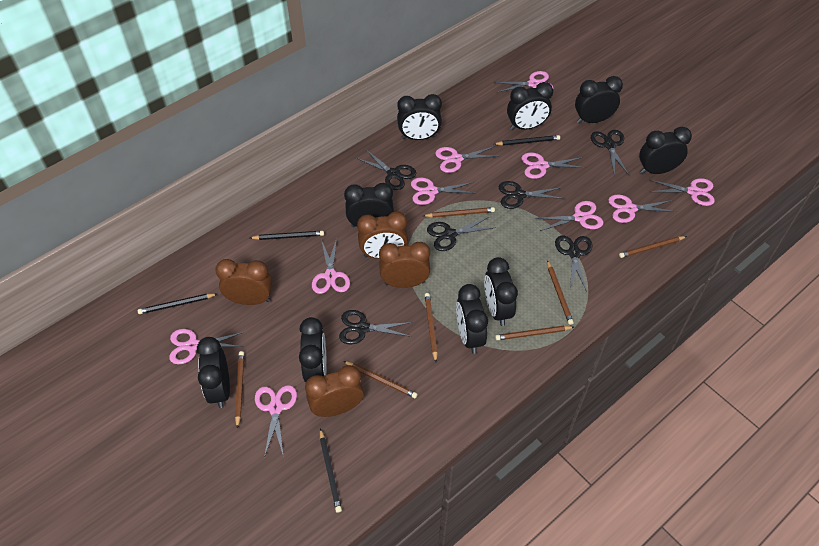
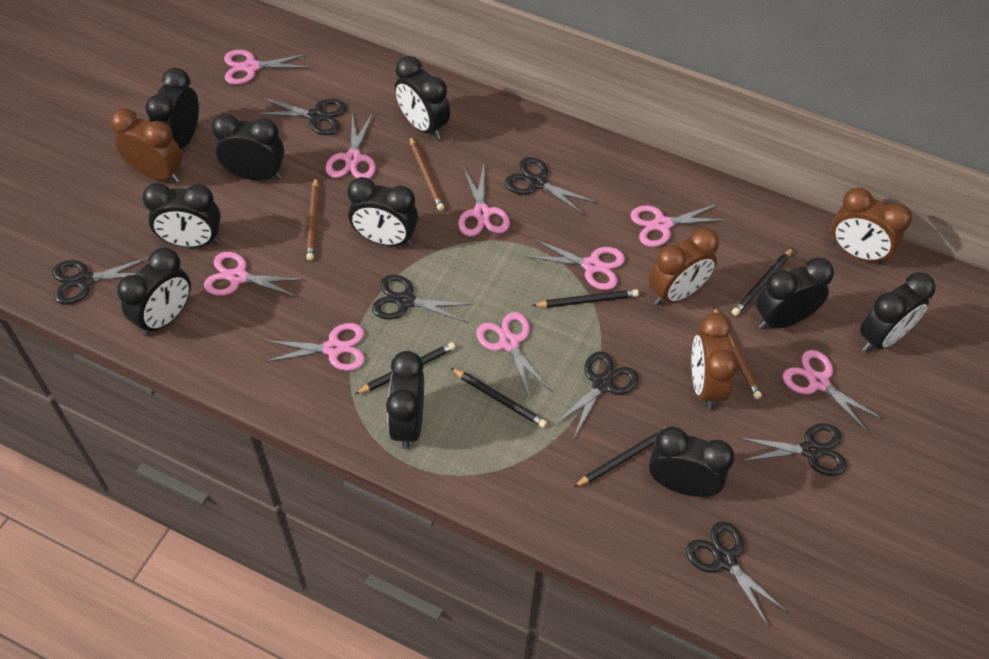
black clock: 9 -> 10
black pencil: 4 -> 5
black scissors: 6 -> 7
brown pencil: 7 -> 3
pink scissors: 10 -> 9

